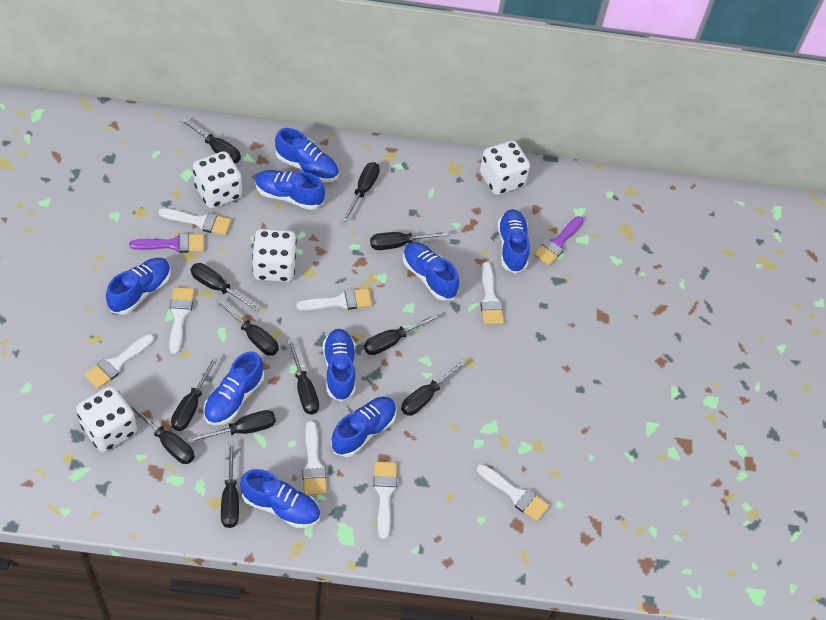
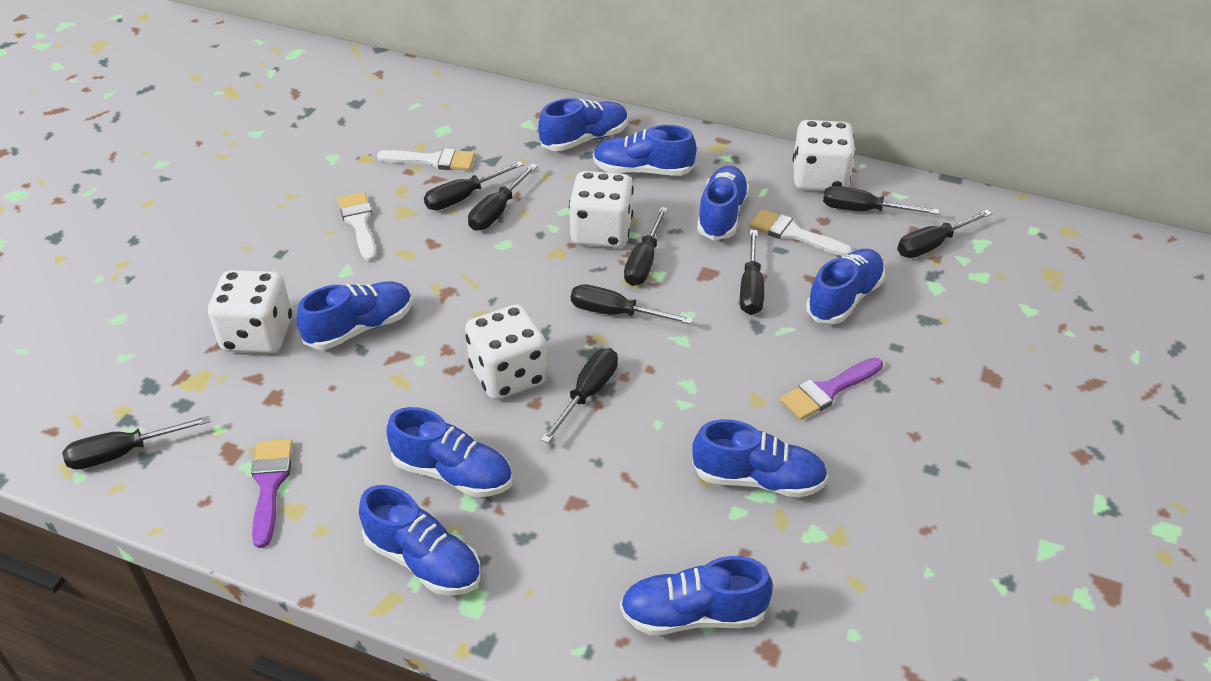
black screwdriver: 12 -> 9
white brush: 8 -> 3

